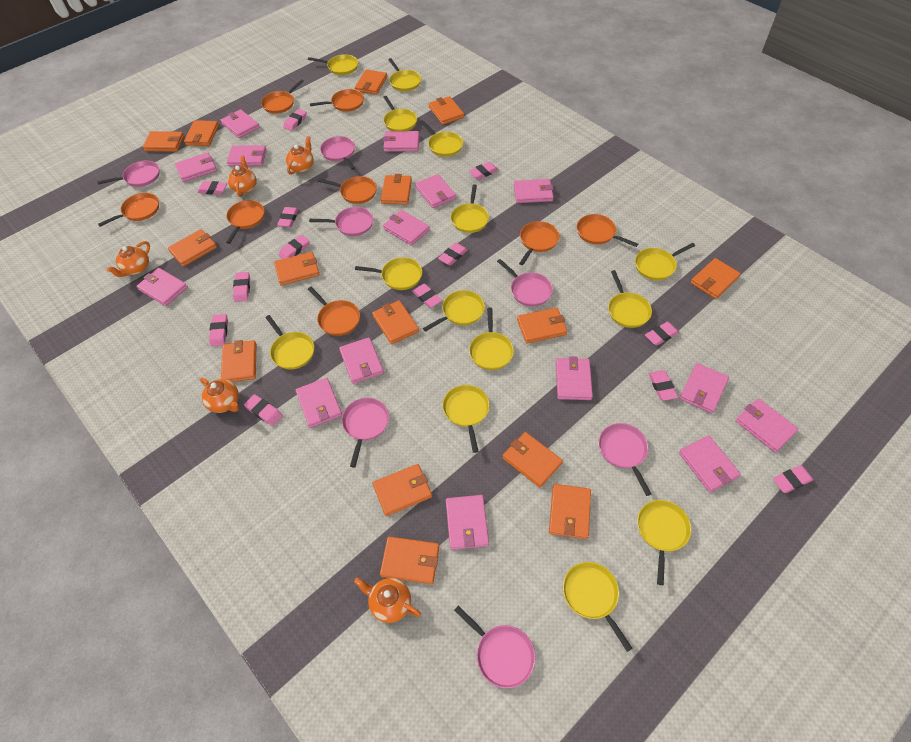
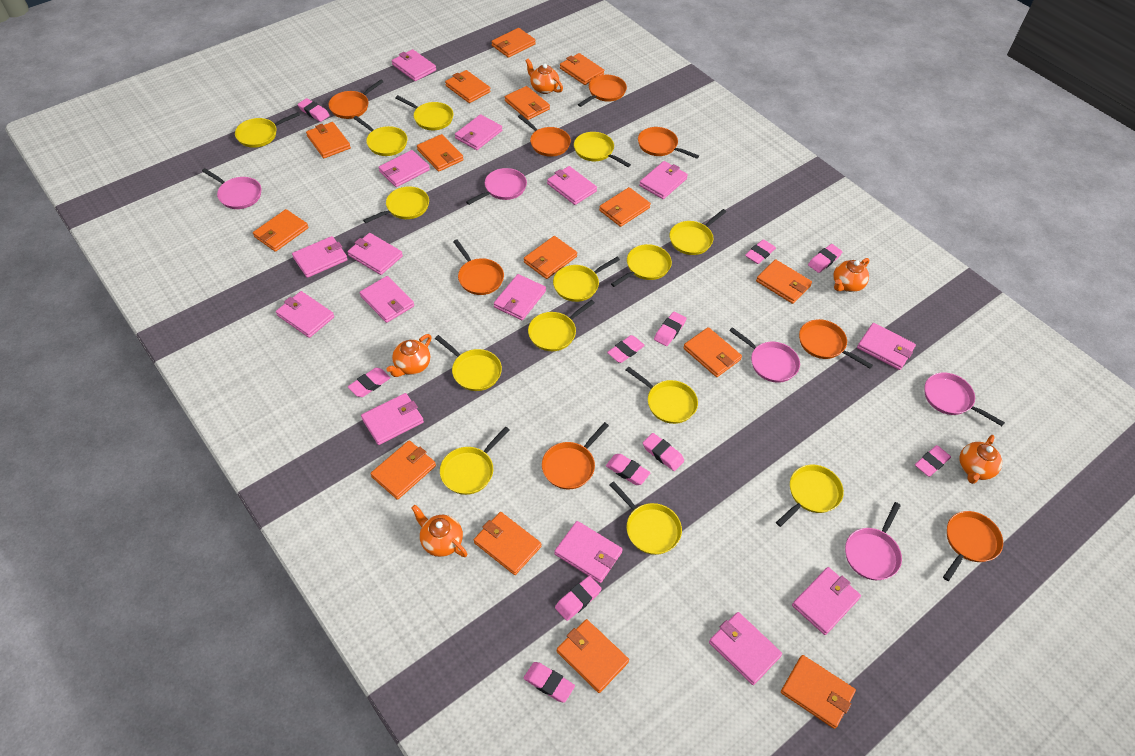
pink eraser: 13 -> 11
pink pan: 7 -> 5

